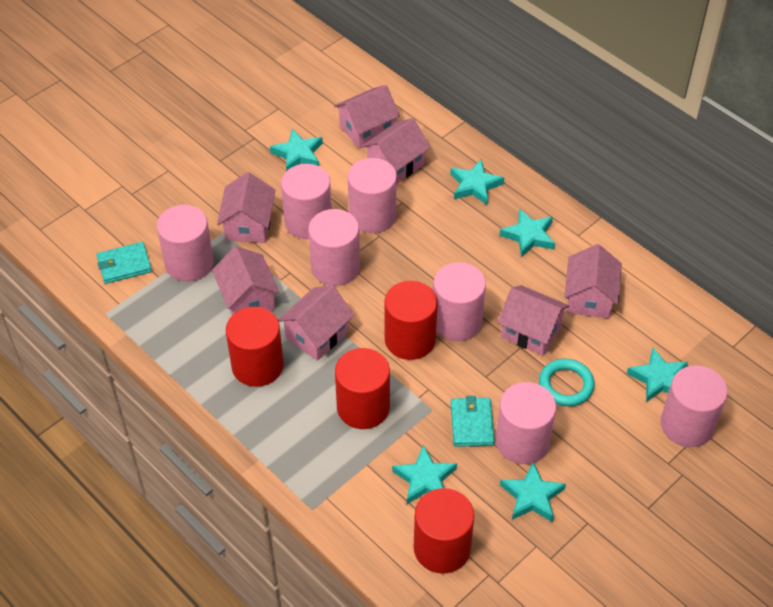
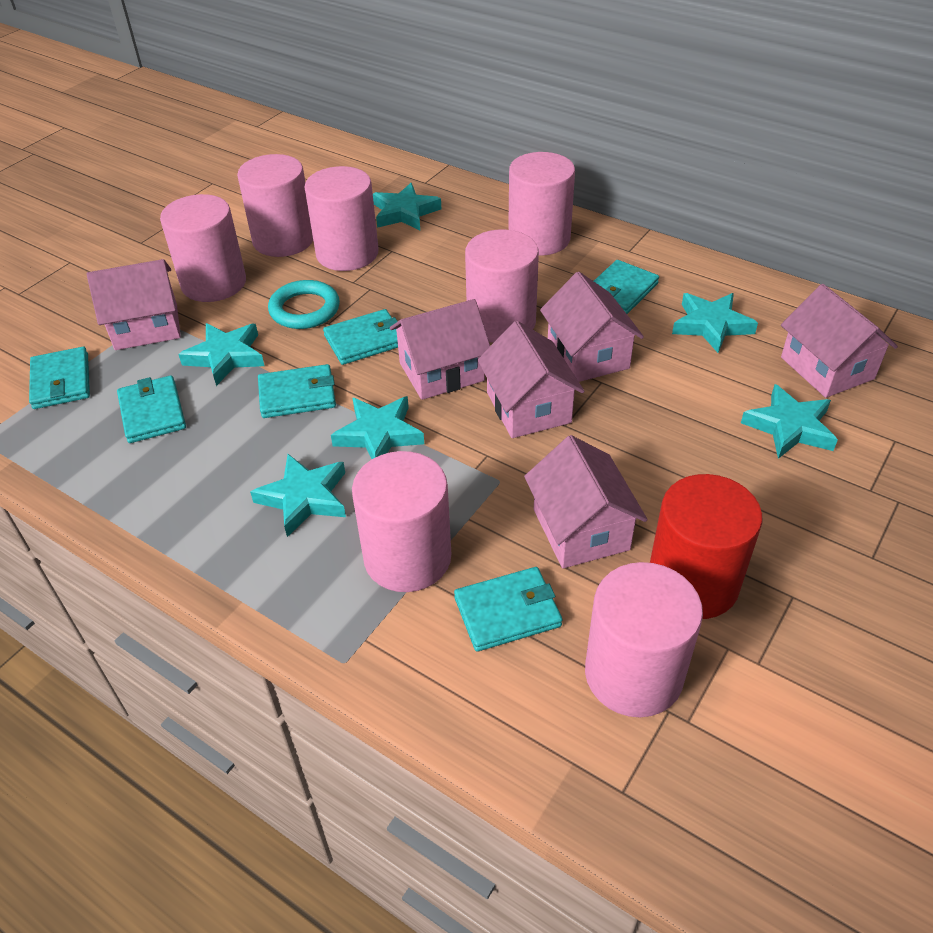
pink house: 7 -> 6
red cylinder: 4 -> 1
turquoise wallet: 2 -> 6

